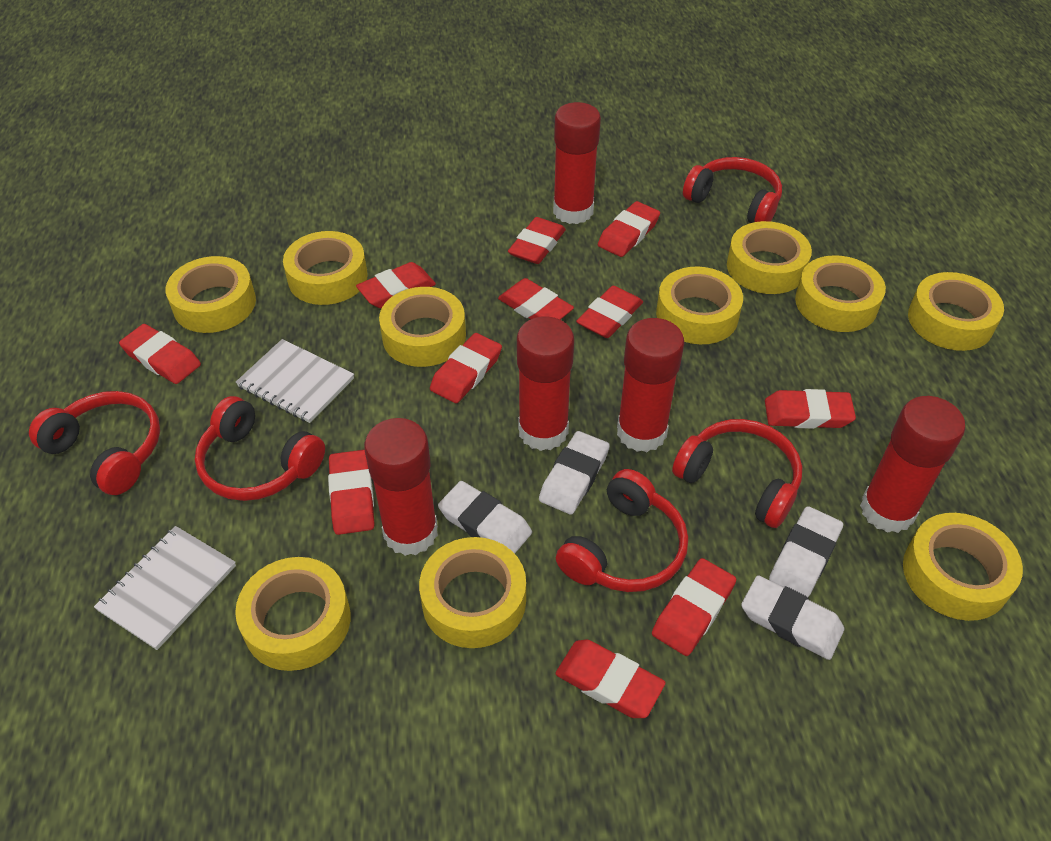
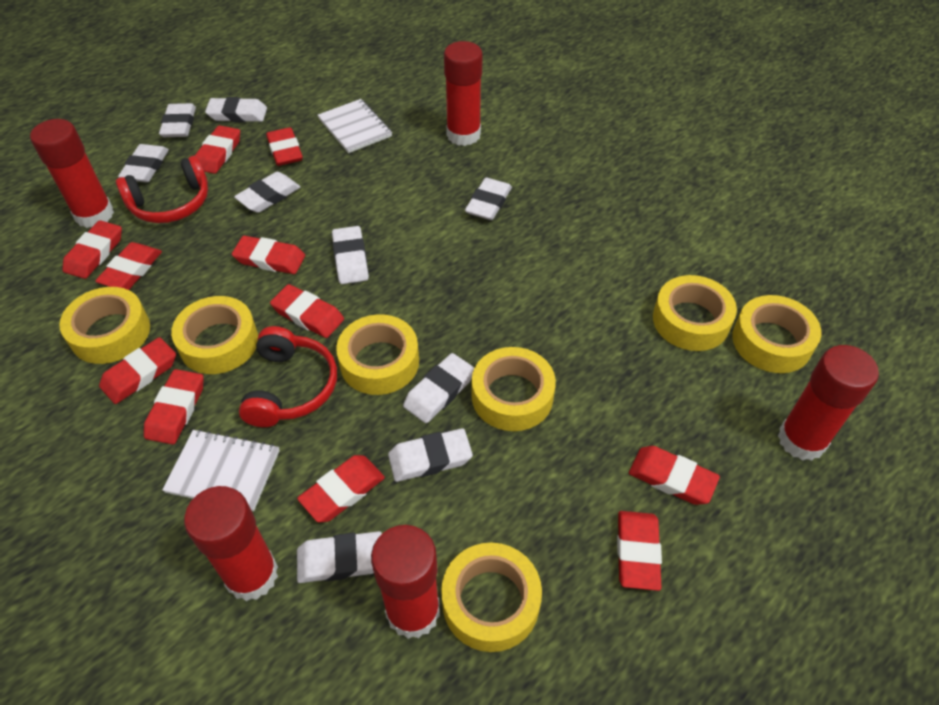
red headphones: 5 -> 2
white eraser: 4 -> 9
yellow tape: 10 -> 7

